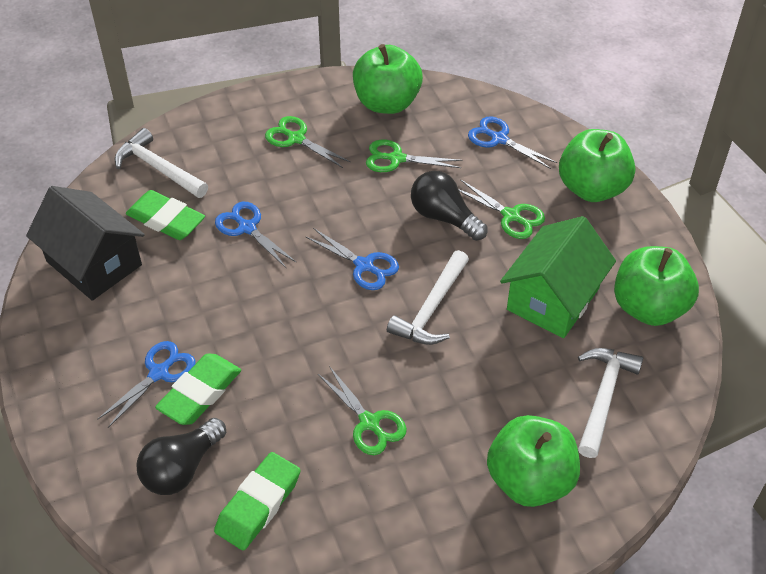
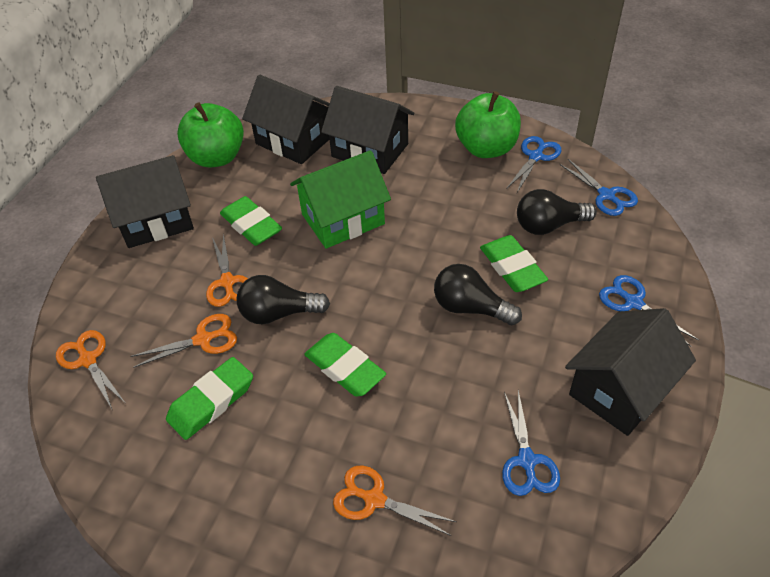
black house: 1 -> 4
black light bulb: 2 -> 3
green apple: 4 -> 2
green eraser: 3 -> 4
green scissors: 4 -> 0
orange scissors: 0 -> 4
white hammer: 3 -> 0

